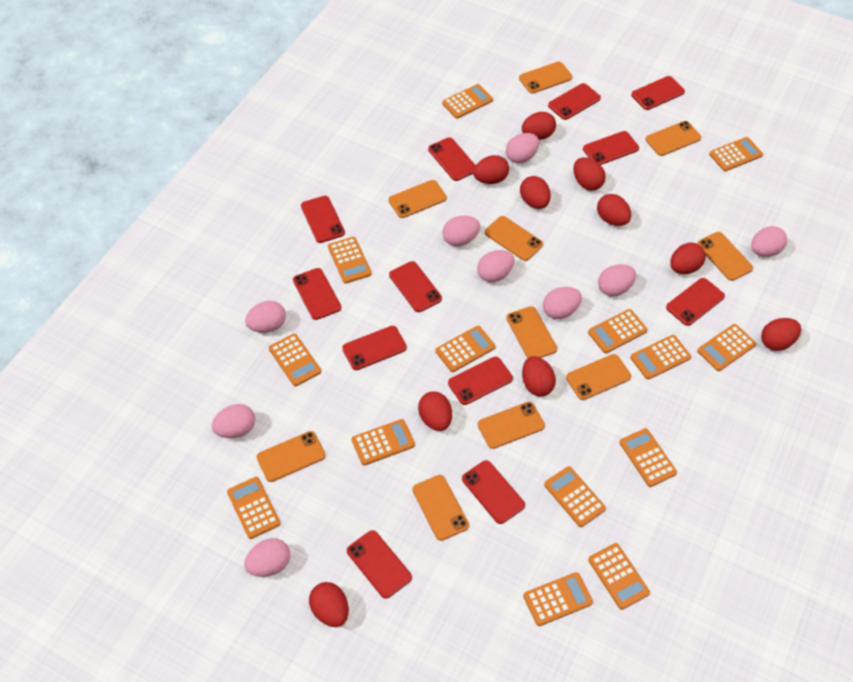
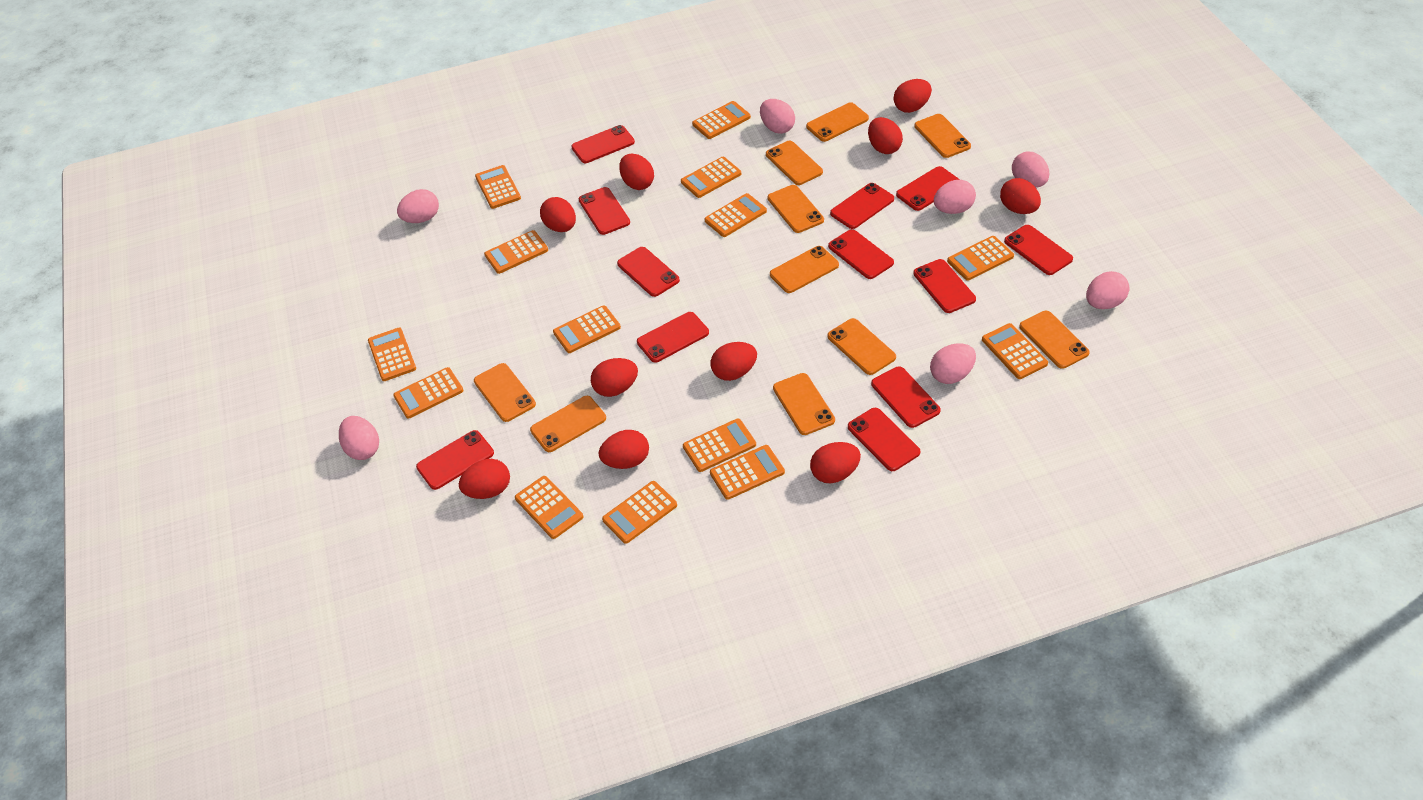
pink egg: 9 -> 7

